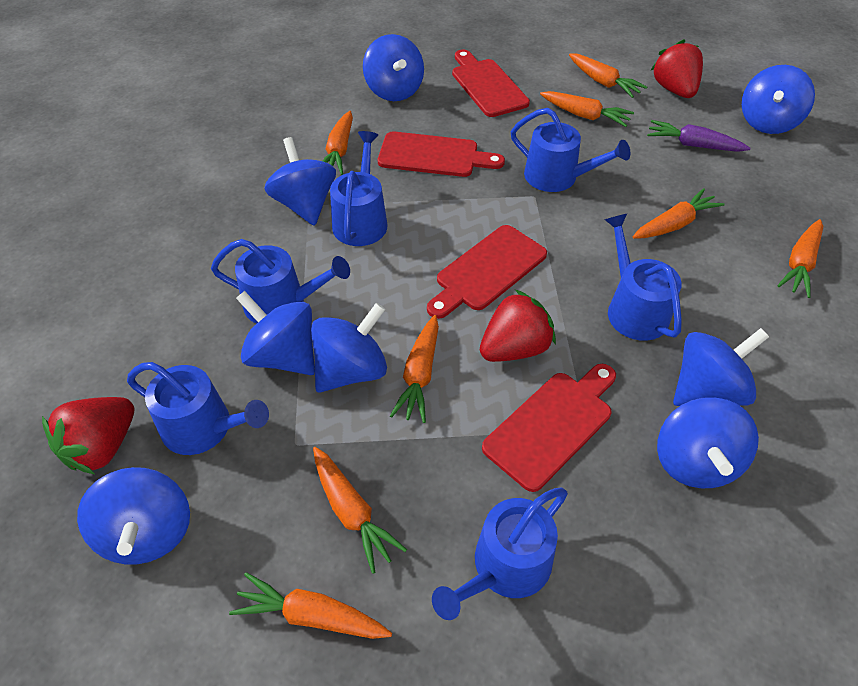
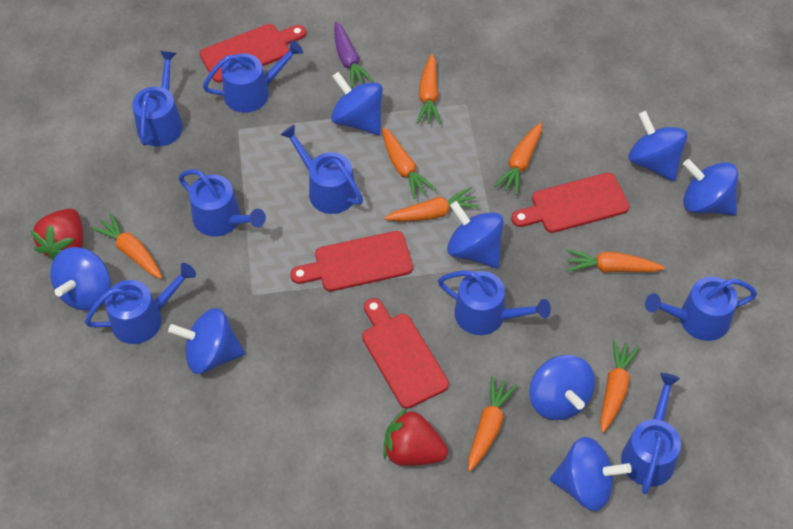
blue watering can: 6 -> 8
red strawberry: 3 -> 2

